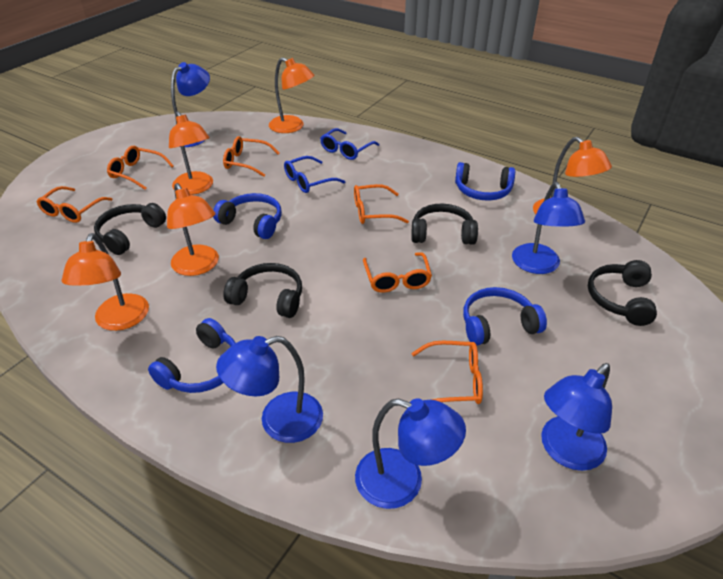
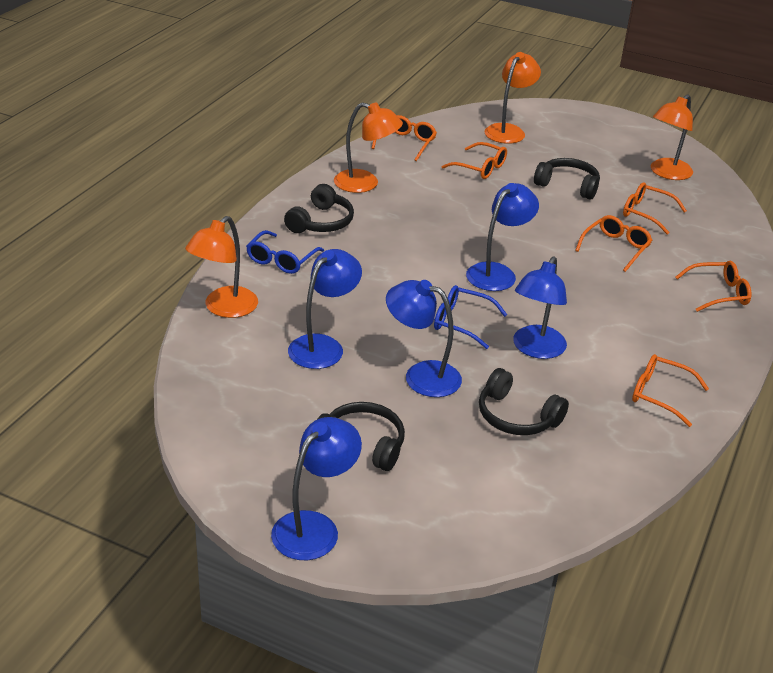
blue headphones: 4 -> 0
orange lamp: 5 -> 4

